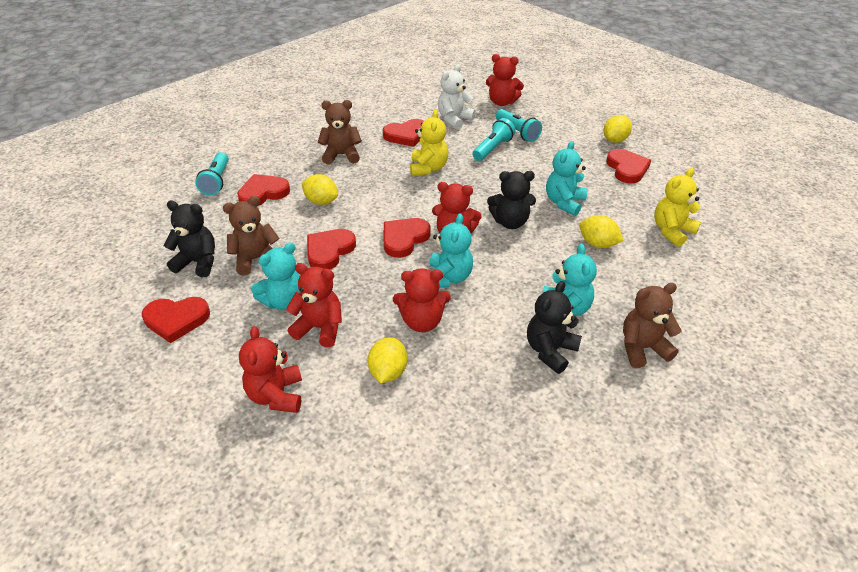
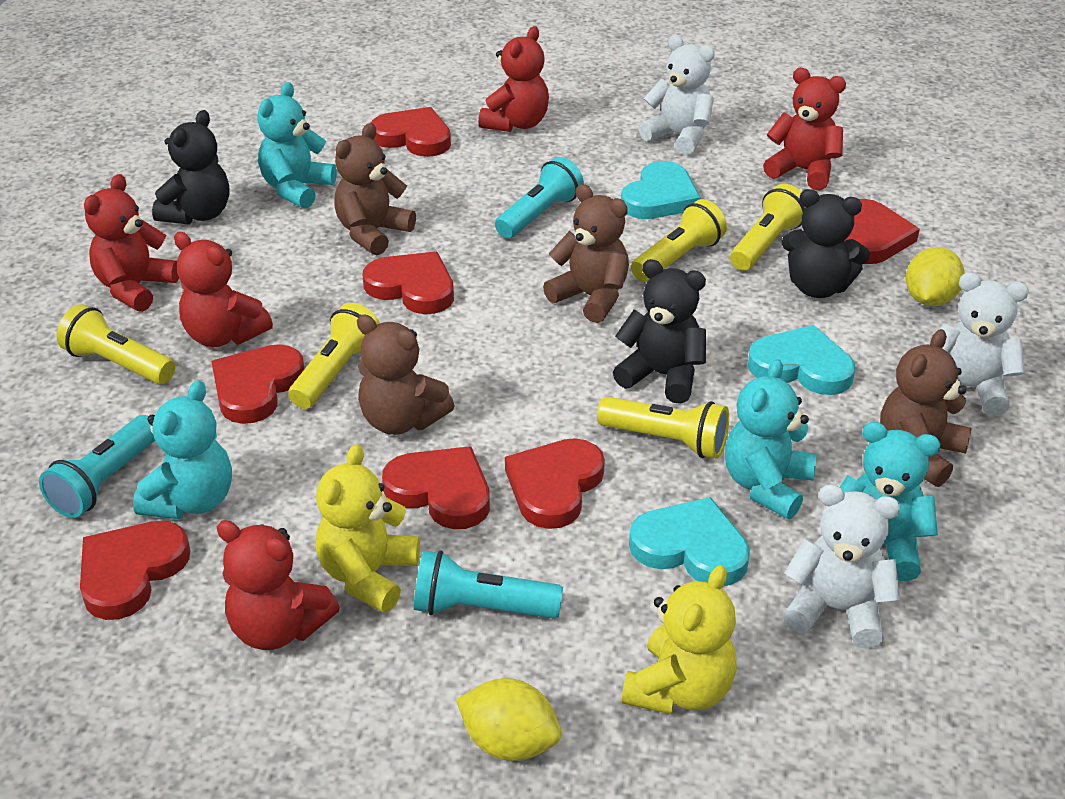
brown teddy bear: 3 -> 4
red heart: 6 -> 7
turquoise heart: 0 -> 3
white teddy bear: 1 -> 3
yellow flashlight: 0 -> 5
yellow lemon: 4 -> 2

